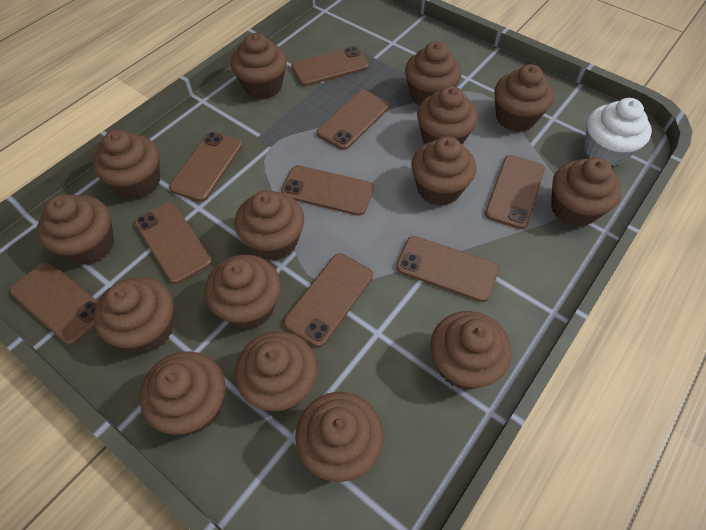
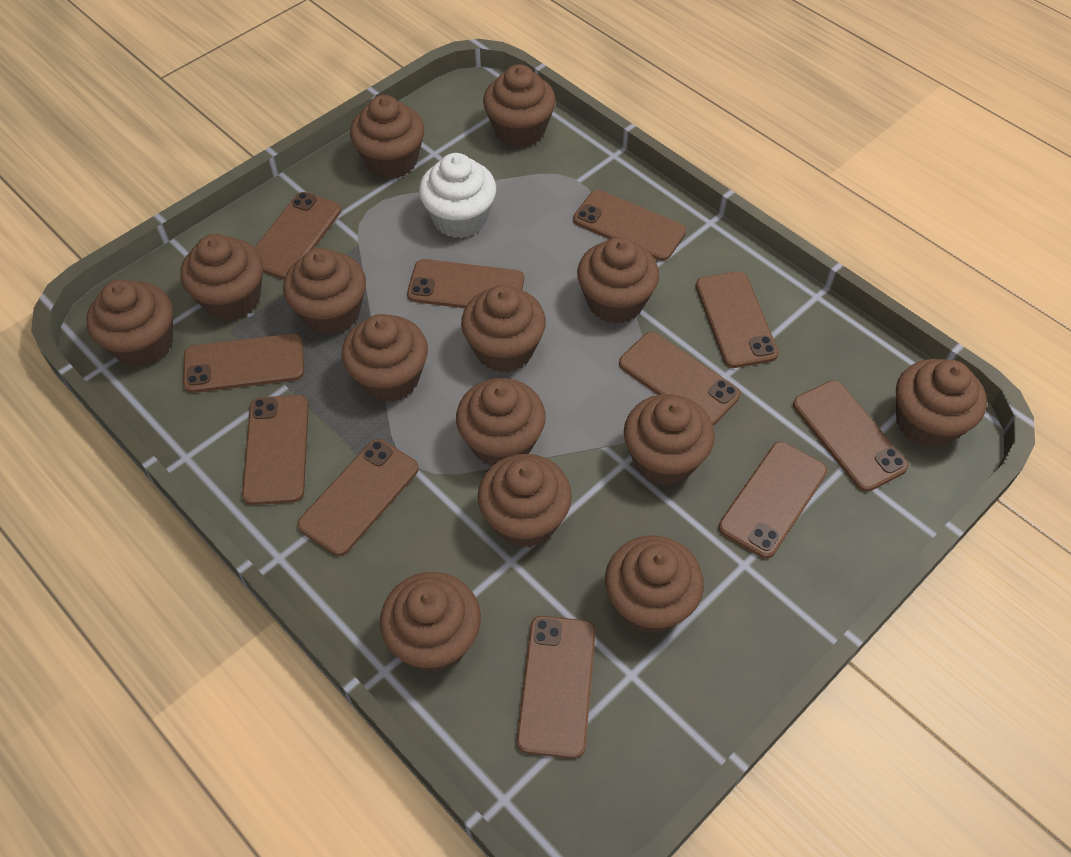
brown cupcake: 15 -> 14
brown phone: 9 -> 11

